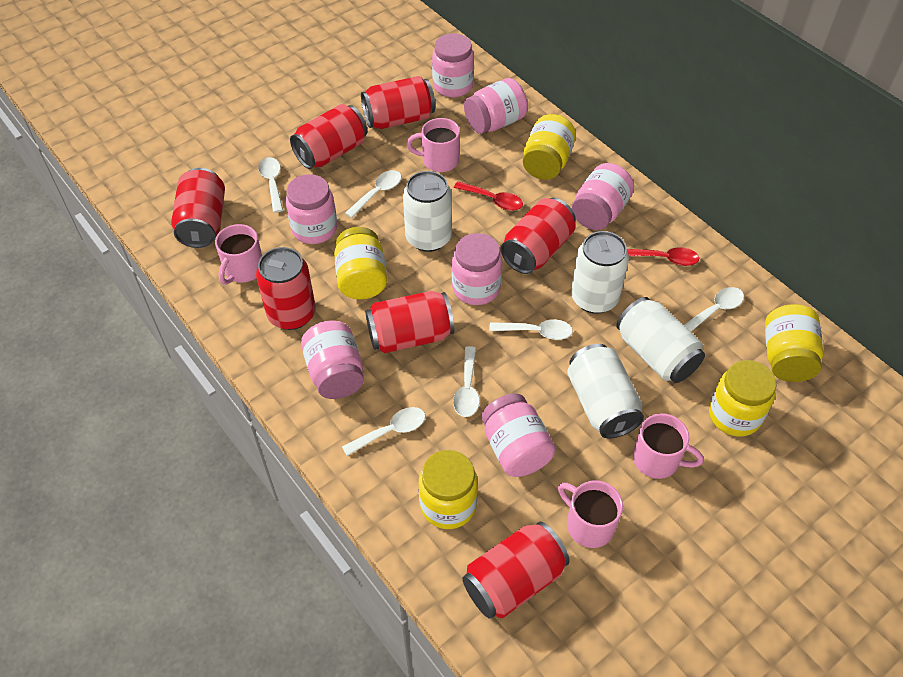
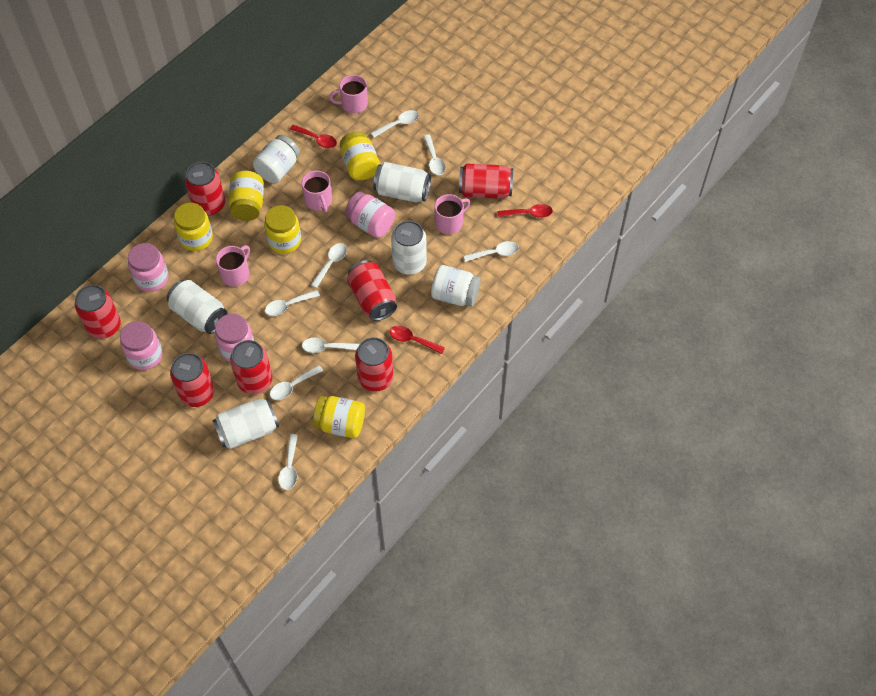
pink jar: 7 -> 4
red spoon: 2 -> 3
white jar: 0 -> 2
white spoon: 6 -> 8

